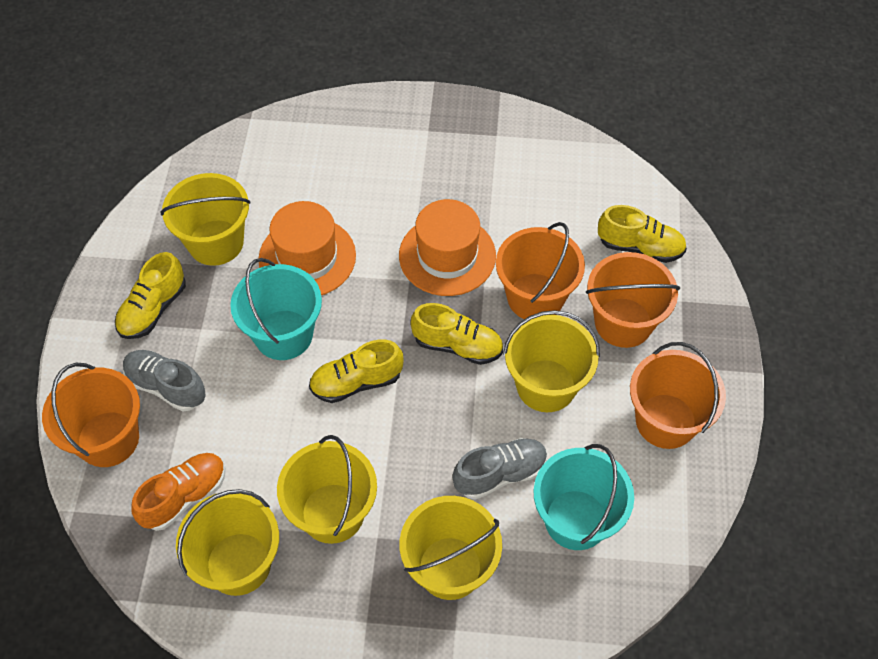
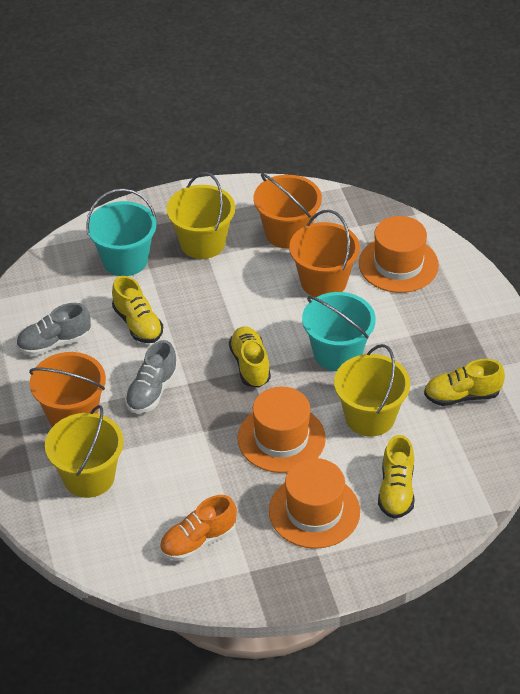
orange bucket: 4 -> 3
orange hat: 2 -> 3
yellow bucket: 5 -> 3

